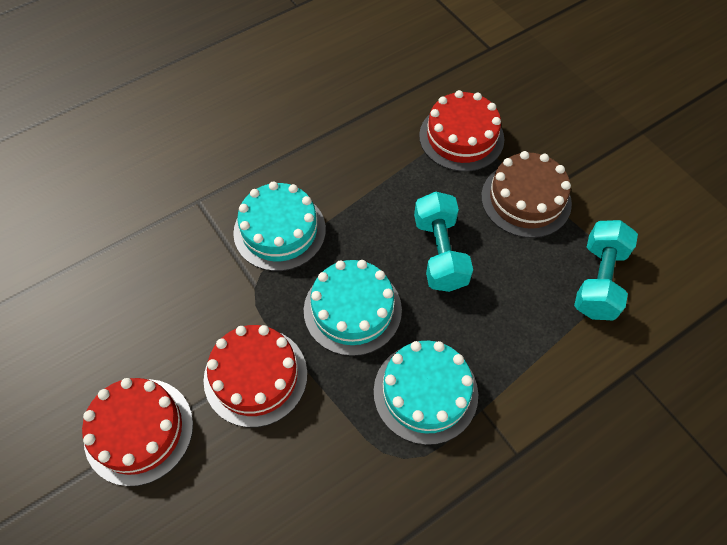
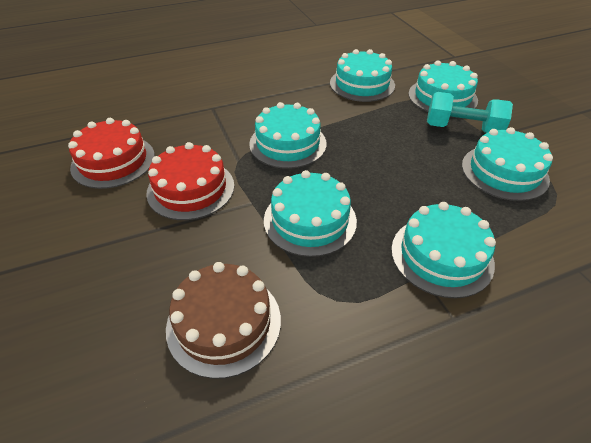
red cake: 3 -> 2
turquoise cake: 3 -> 6
turquoise dumbbell: 2 -> 1

